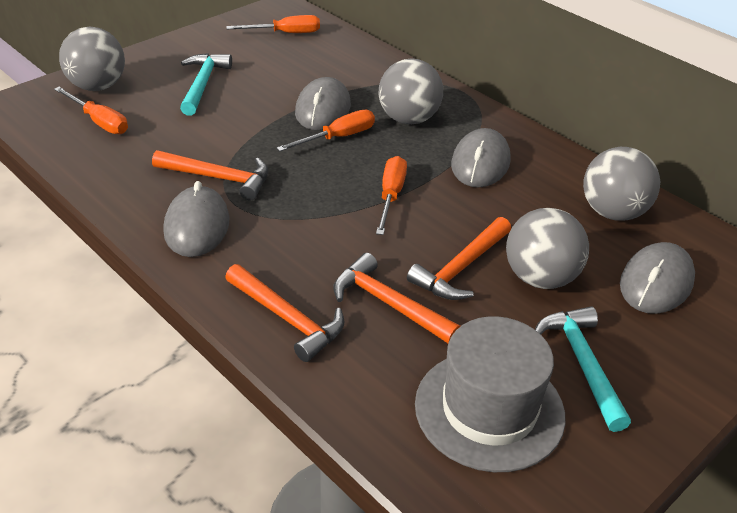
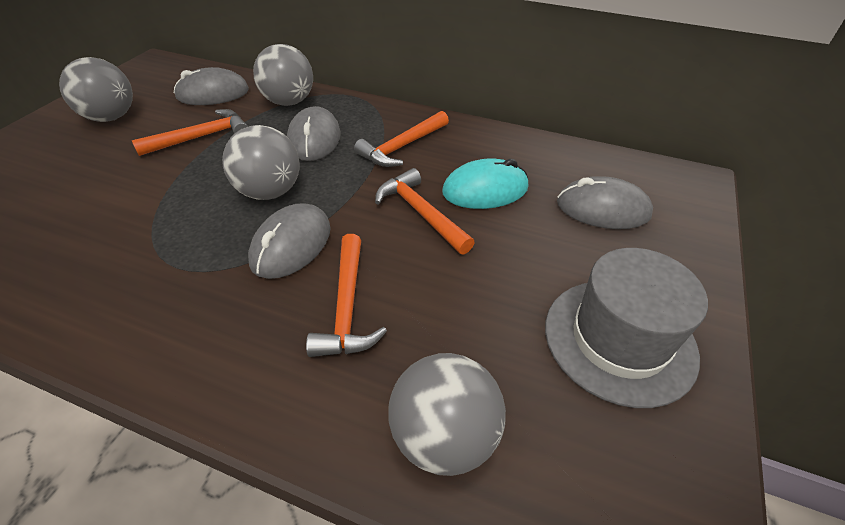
orange screwdriver: 4 -> 0
turquoise hammer: 2 -> 0
turquoise mouse: 0 -> 1

